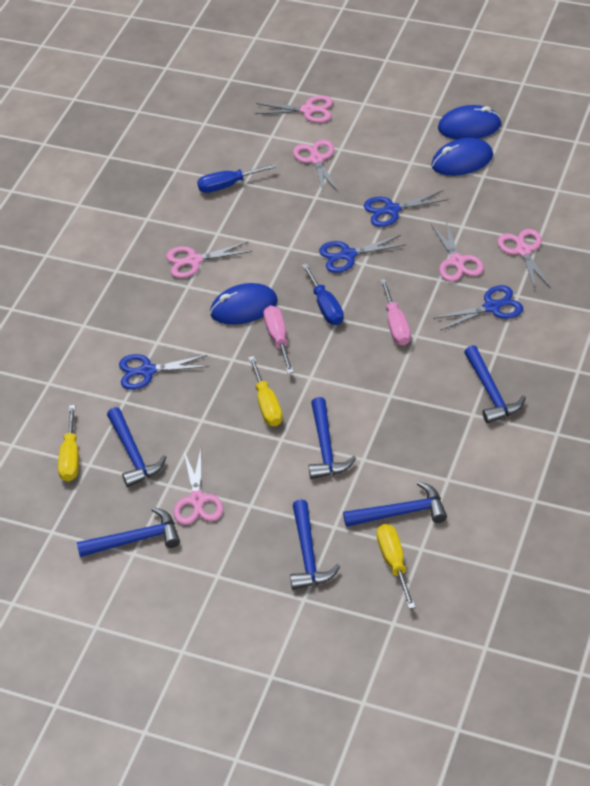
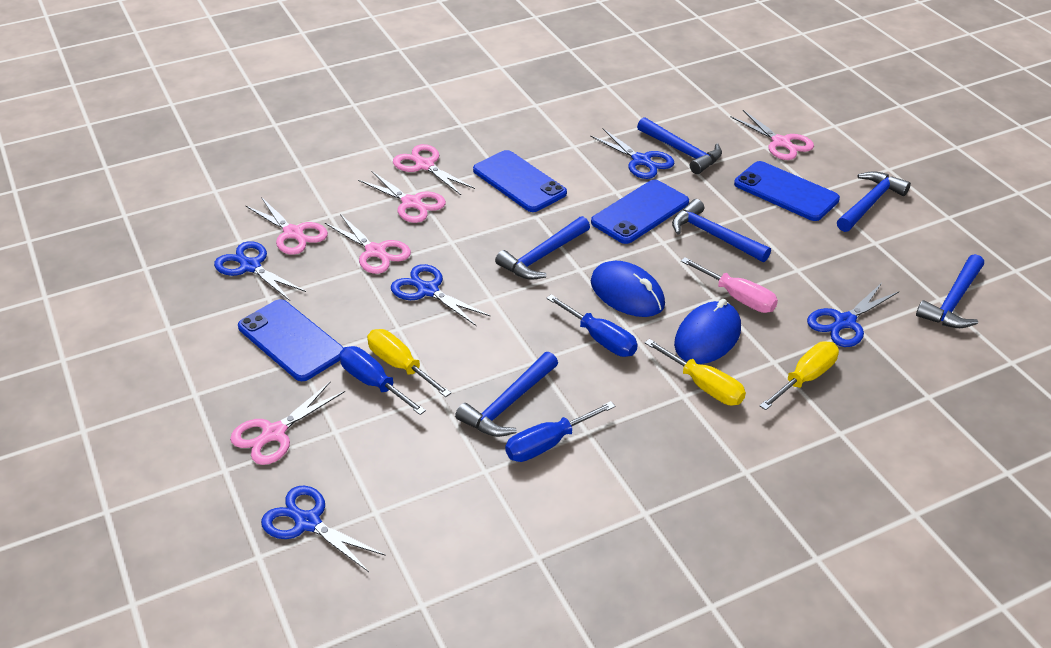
blue mouse: 3 -> 2
blue phone: 0 -> 4
blue scissors: 4 -> 5
blue screwdriver: 2 -> 3
pink screwdriver: 2 -> 1

